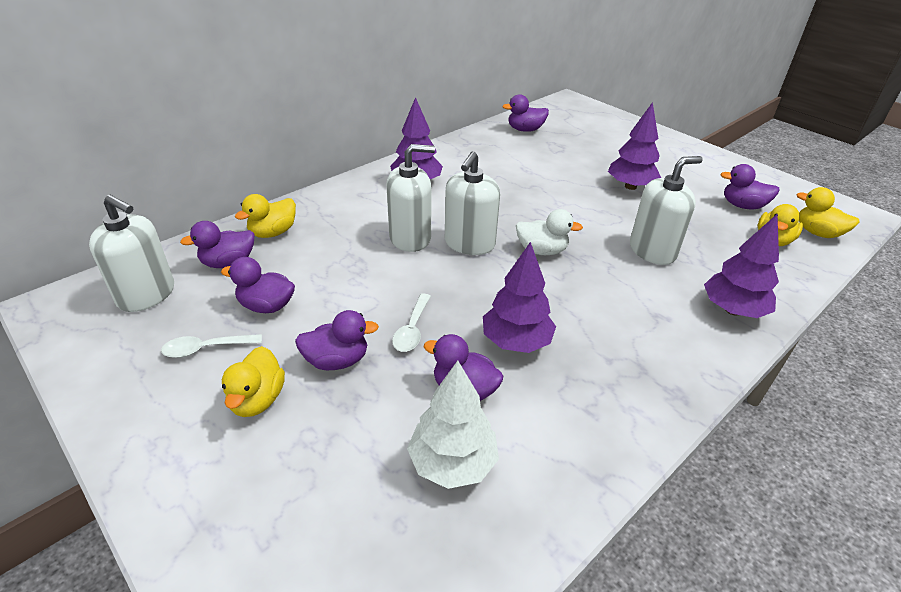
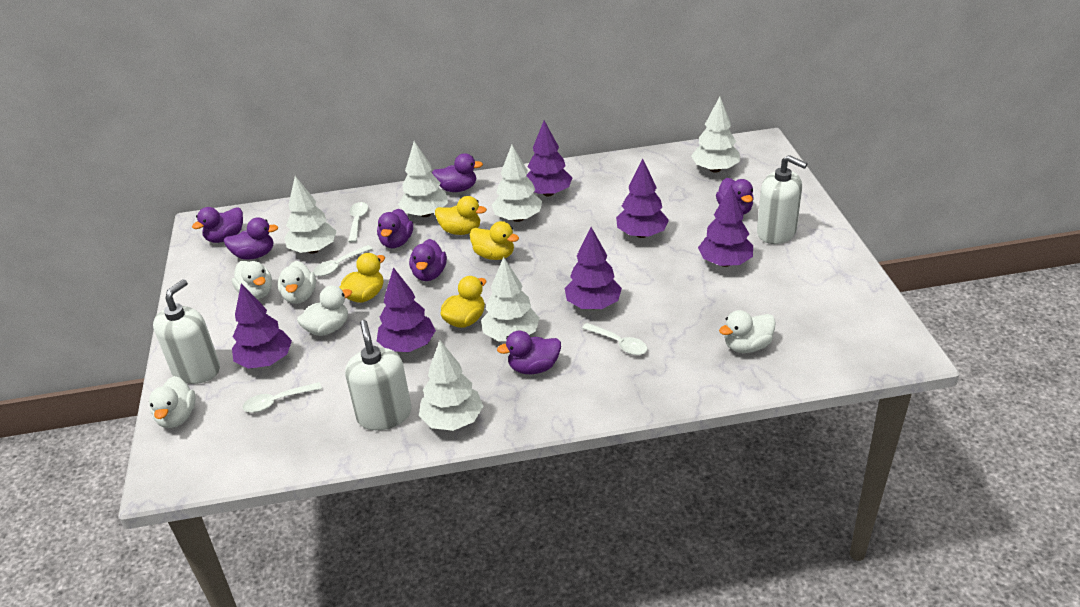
purple duck: 6 -> 7
purple tree: 4 -> 6
white duck: 1 -> 5
white soap dispenser: 4 -> 3
white spoon: 2 -> 4
white tree: 1 -> 6

